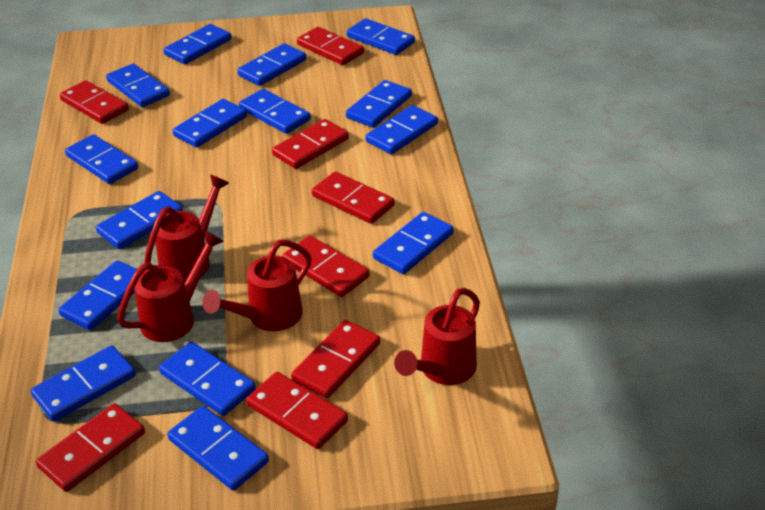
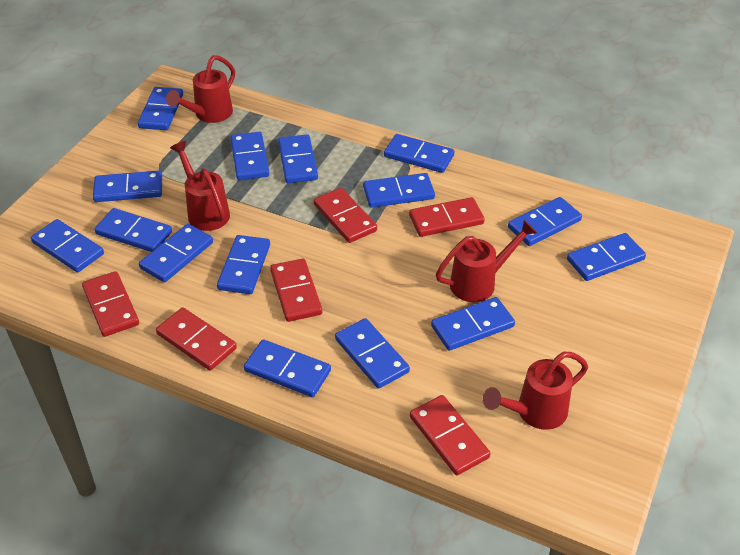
red domino: 8 -> 6

